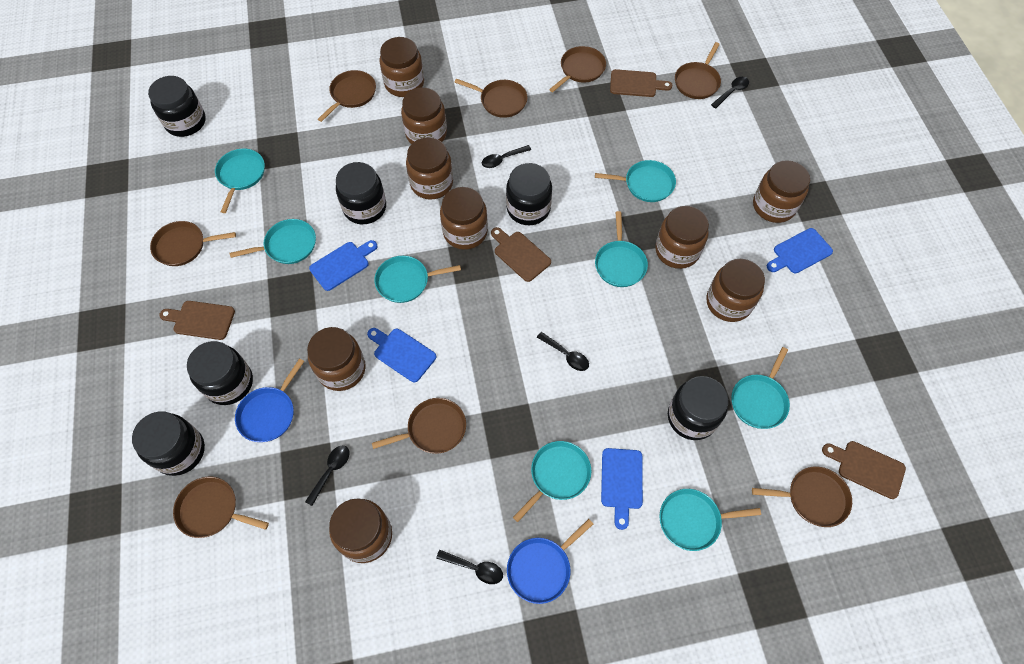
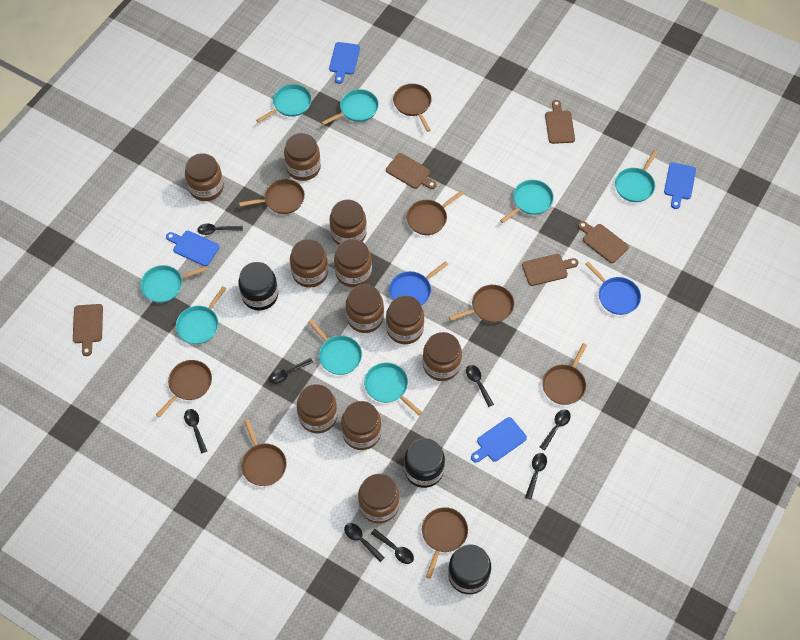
black jar: 6 -> 3
black spoon: 5 -> 8
brown cutting board: 4 -> 5
brown jar: 9 -> 11

